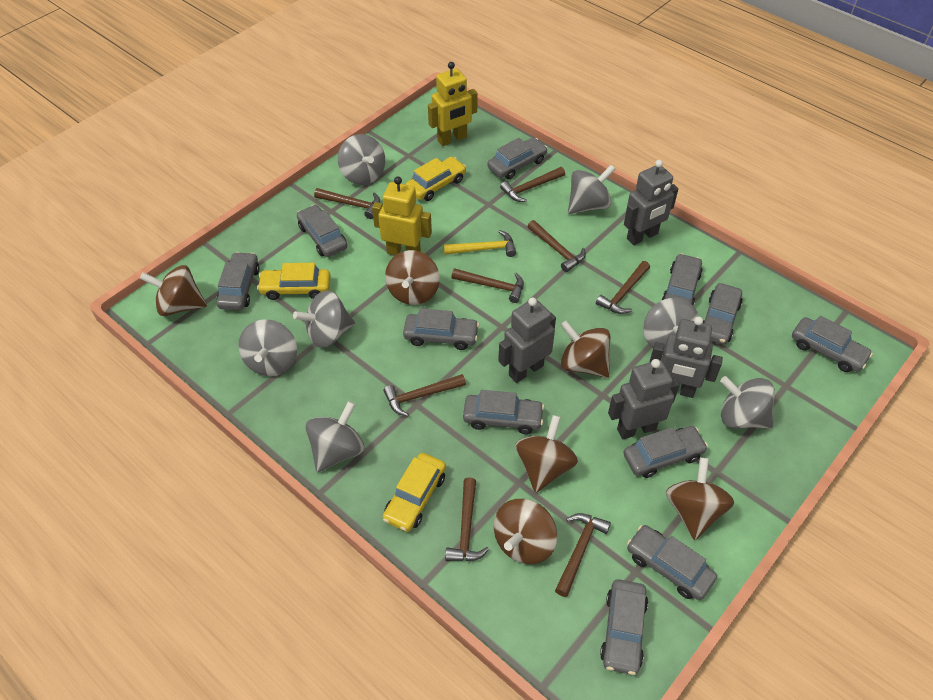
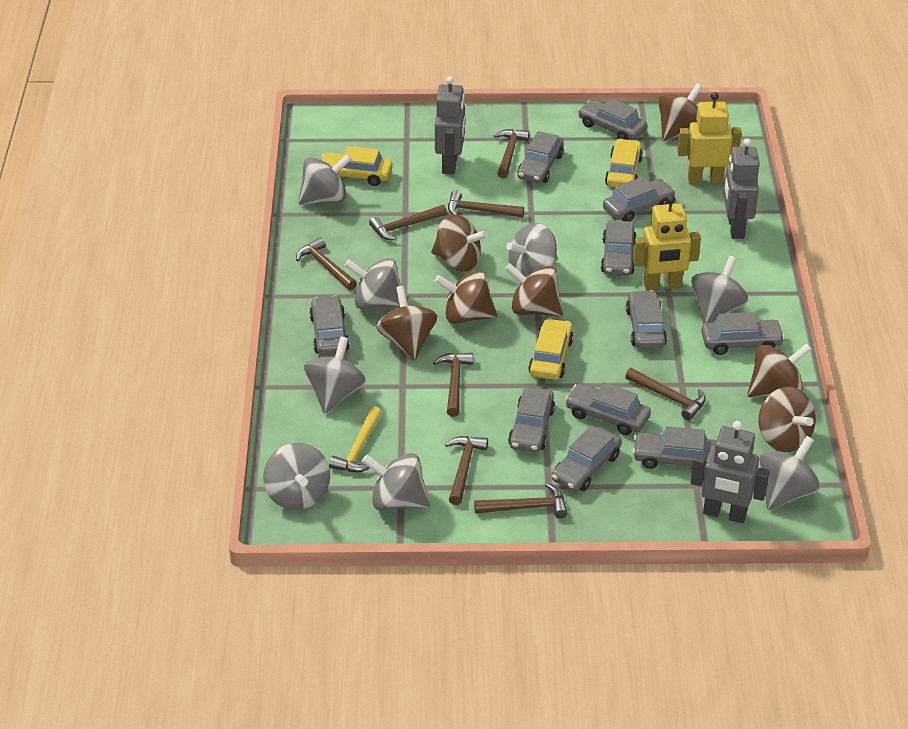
brown spinning top: 6 -> 7
grey robot: 4 -> 3
grey spinning top: 7 -> 8

